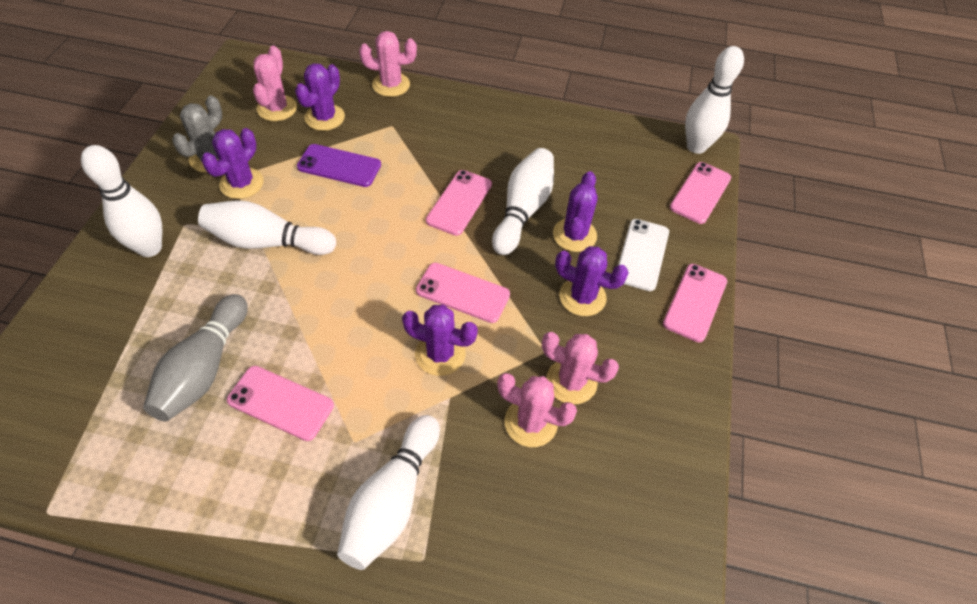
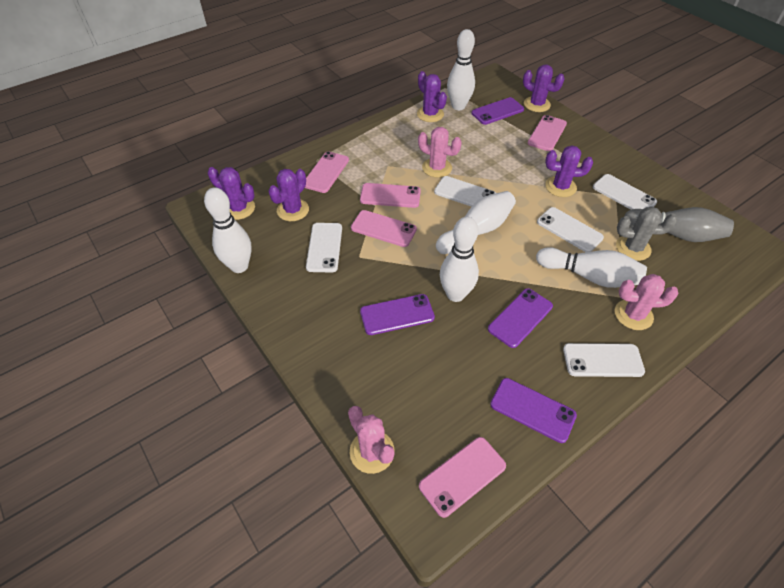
pink cactus: 4 -> 3
purple phone: 1 -> 4
white phone: 1 -> 5

